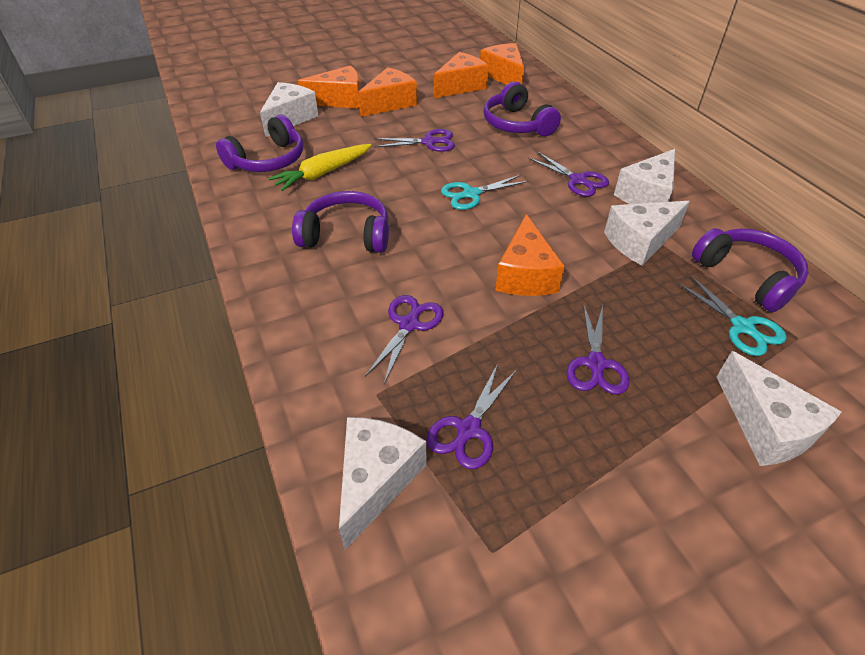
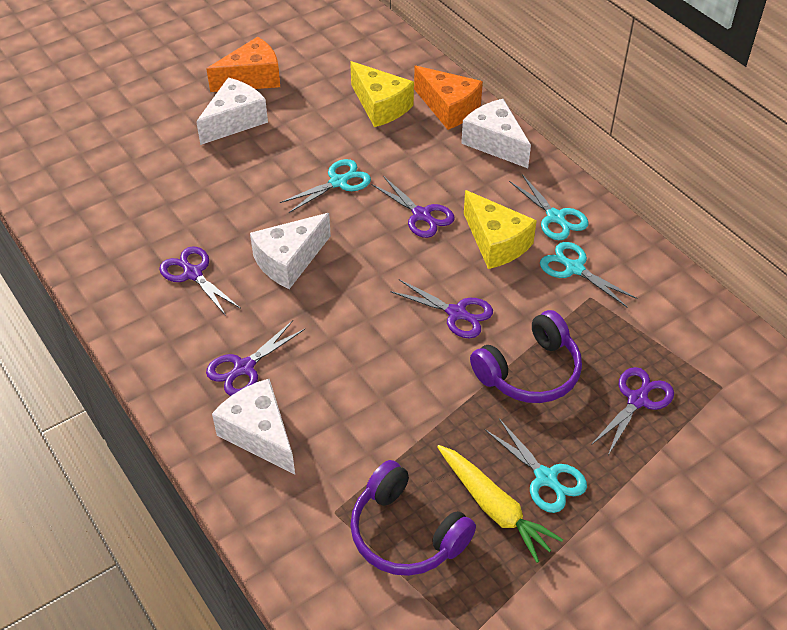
orange cheese: 5 -> 2
purple headphones: 4 -> 2
turquoise scissors: 2 -> 4
white cheese: 5 -> 4
yellow cheese: 0 -> 2

